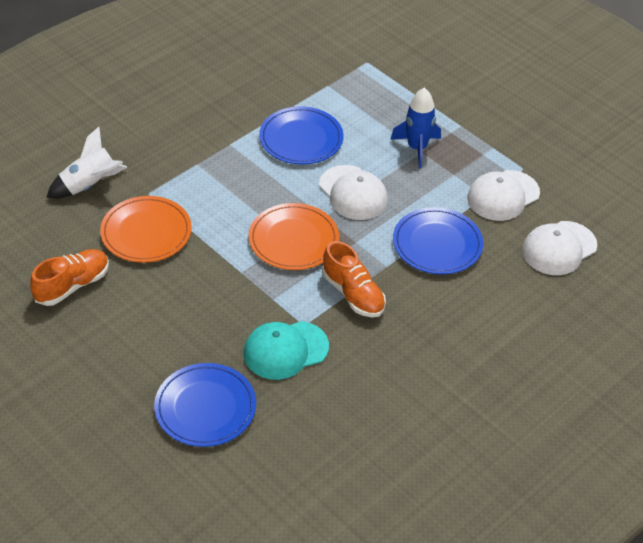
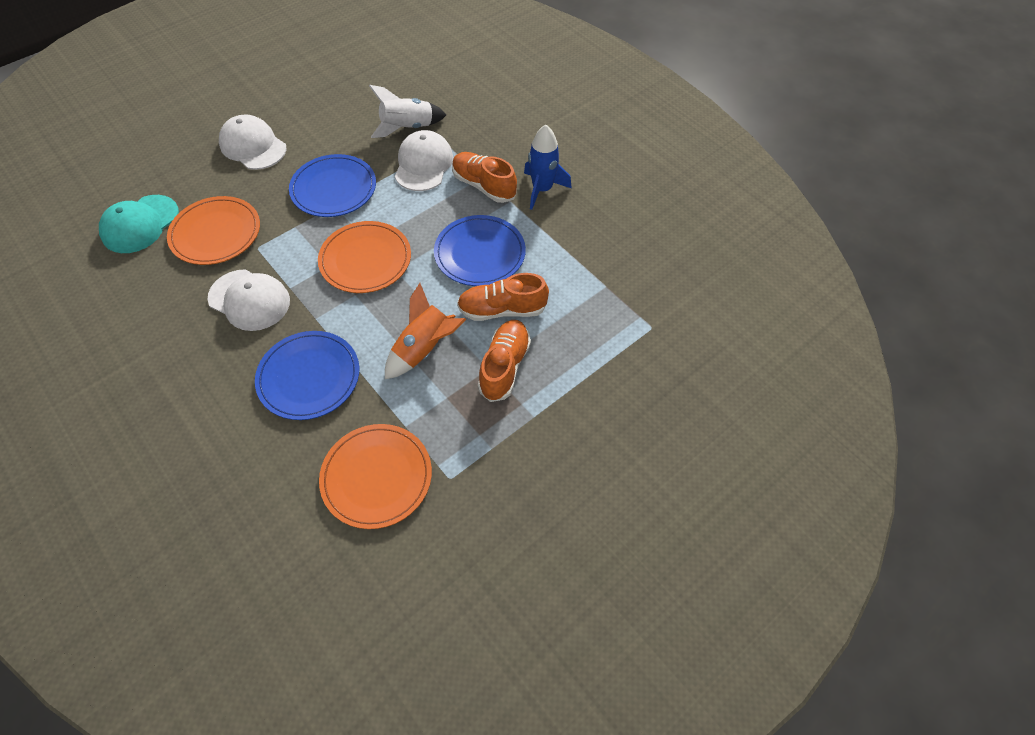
orange plate: 2 -> 3
orange rocket: 0 -> 1
orange shoe: 2 -> 3

